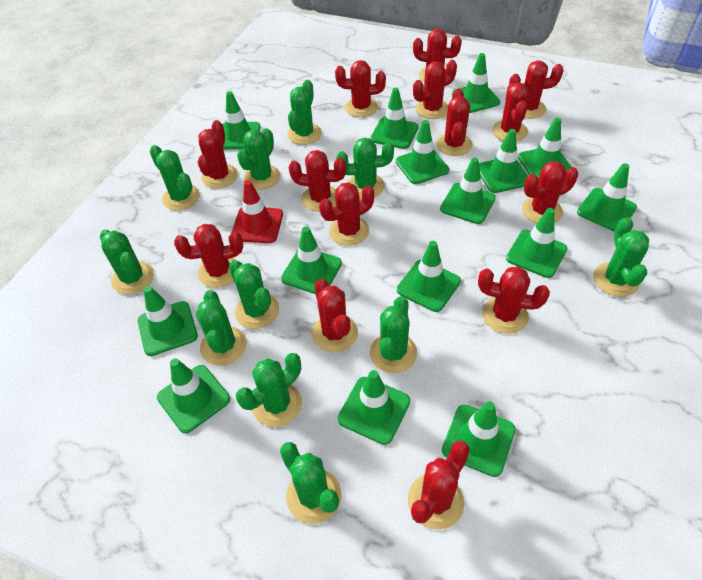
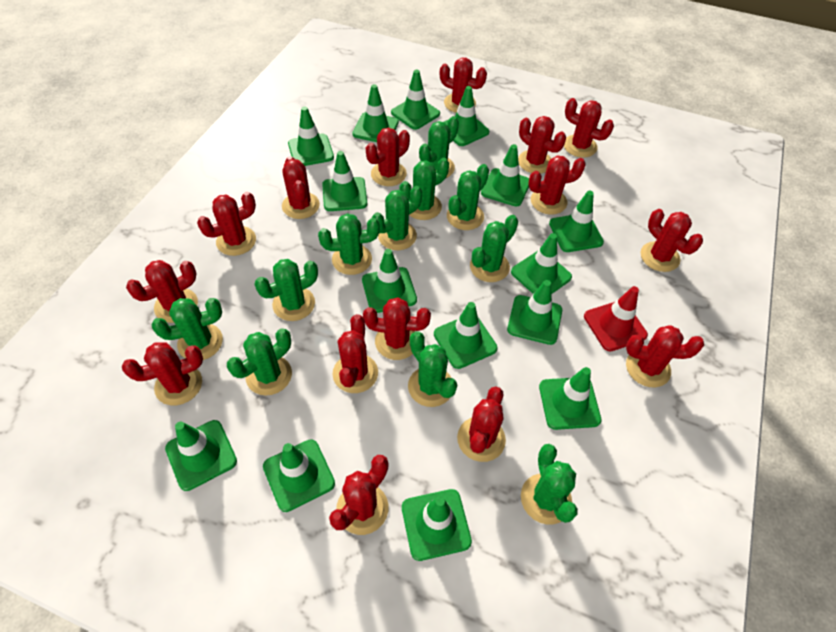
red cactus: 14 -> 15

